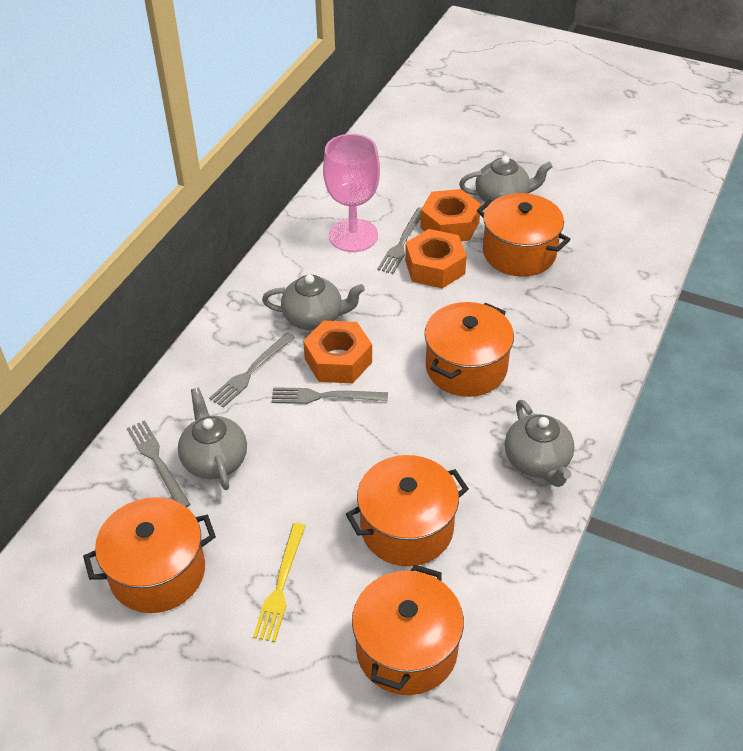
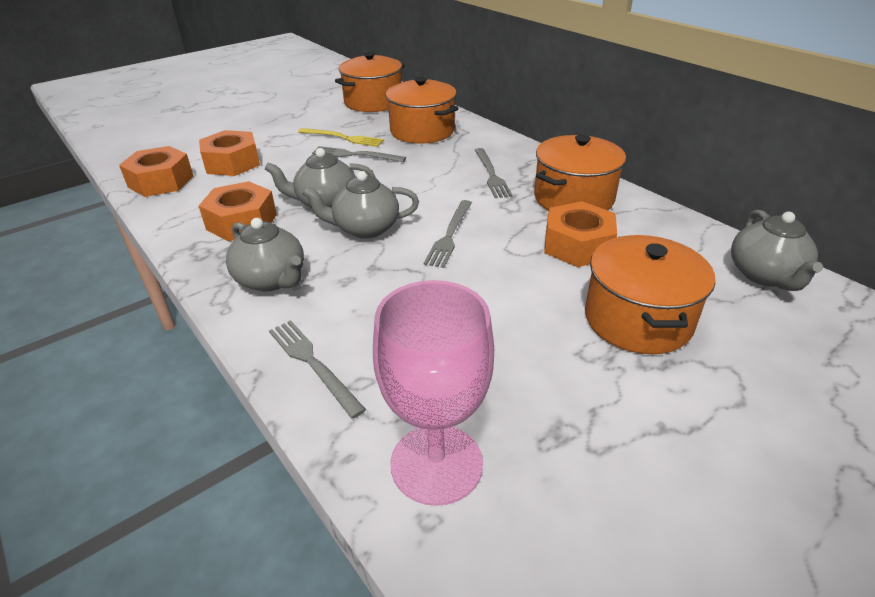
orange nut: 3 -> 4
orange pot: 5 -> 4

